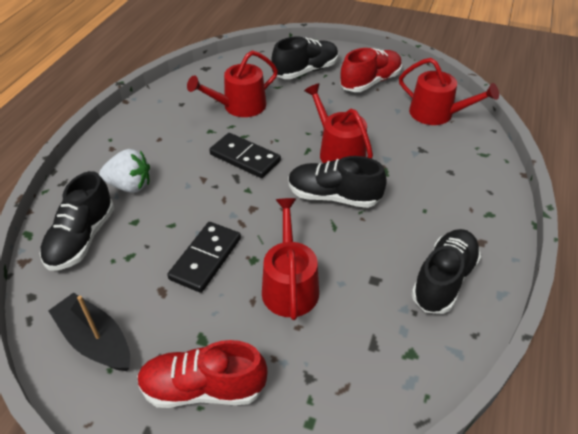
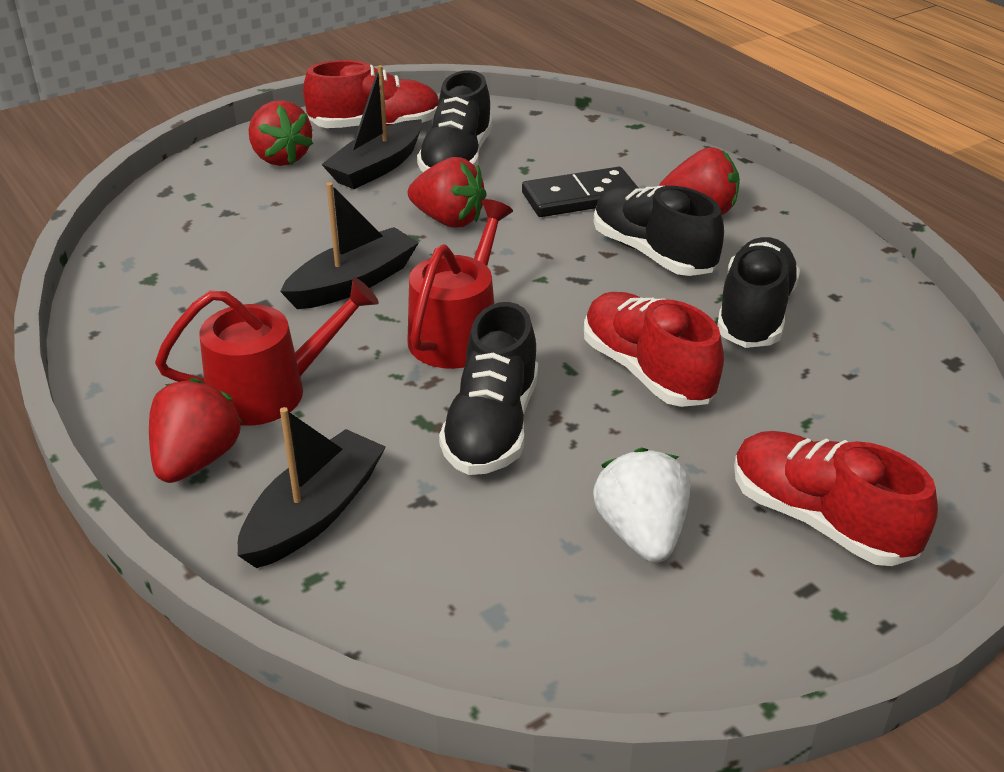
black boat: 1 -> 3
black domino: 2 -> 1
red shoe: 2 -> 3
red strawberry: 0 -> 4
red watering can: 4 -> 2

